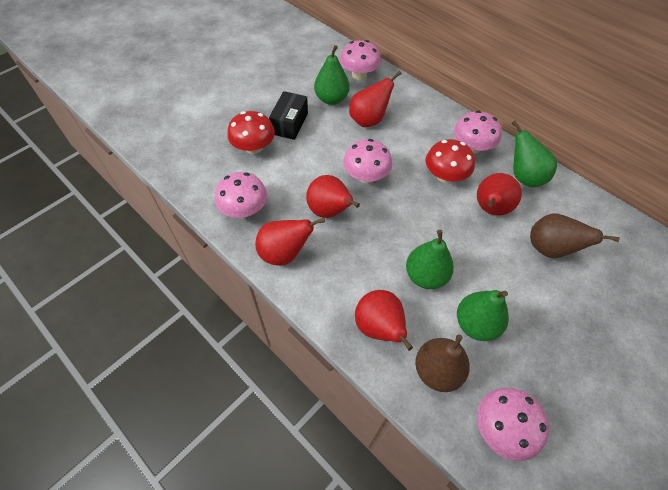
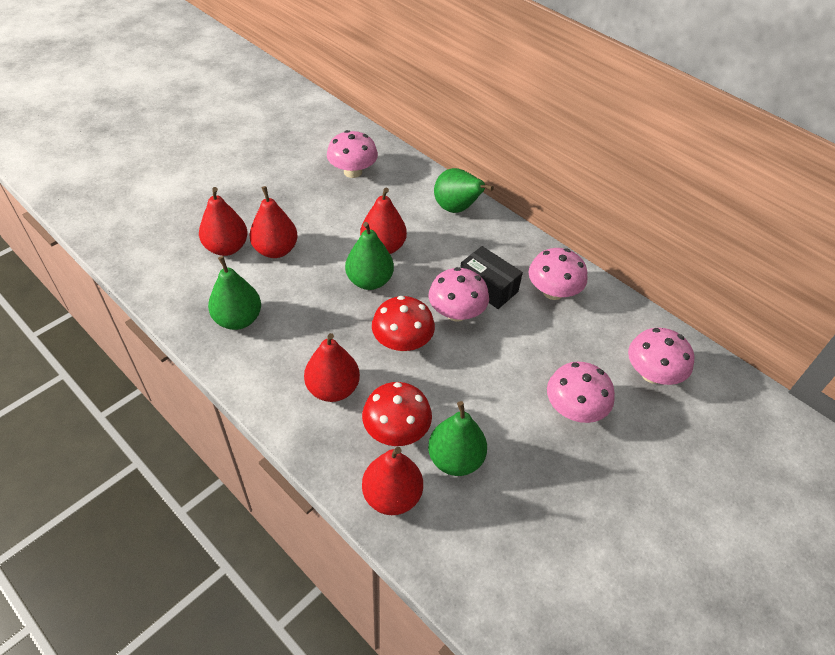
brown pear: 2 -> 0

